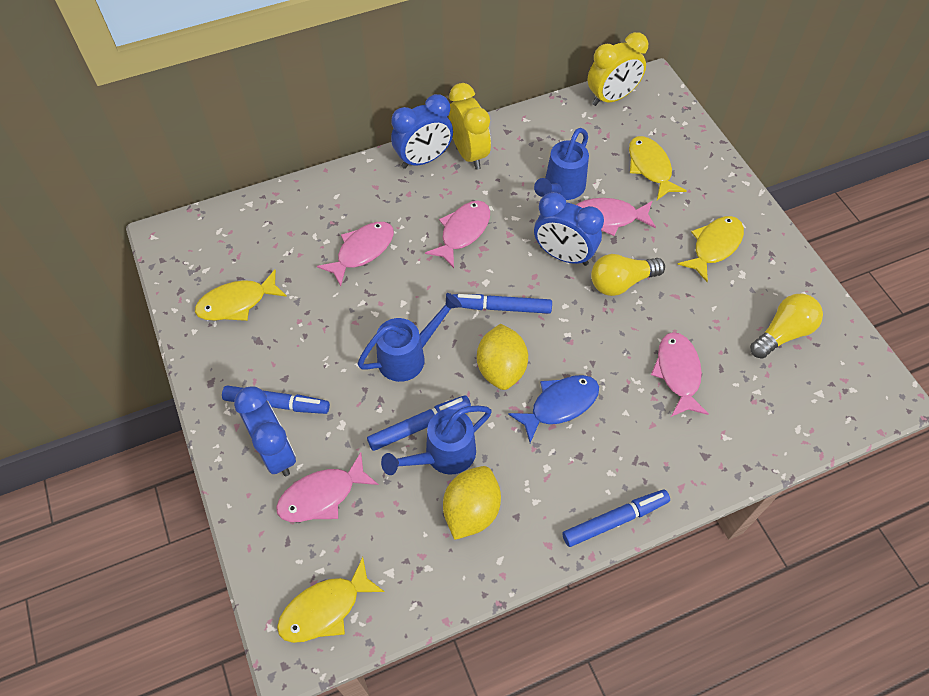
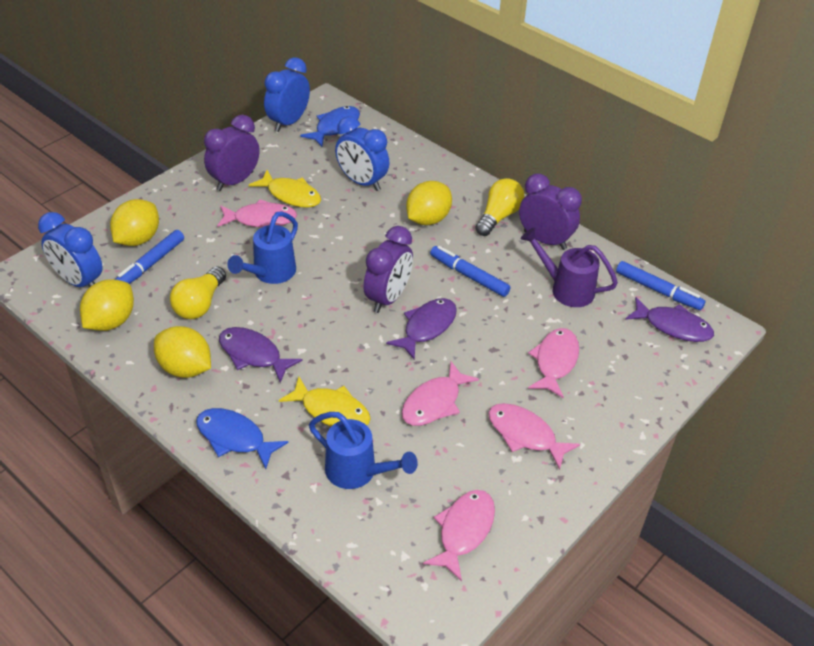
blue fish: 1 -> 2
blue marker: 4 -> 3
blue watering can: 3 -> 2
purple clock: 0 -> 3
purple fish: 0 -> 3
purple watering can: 0 -> 1
yellow clock: 2 -> 0
yellow fish: 4 -> 2
yellow lemon: 2 -> 4

